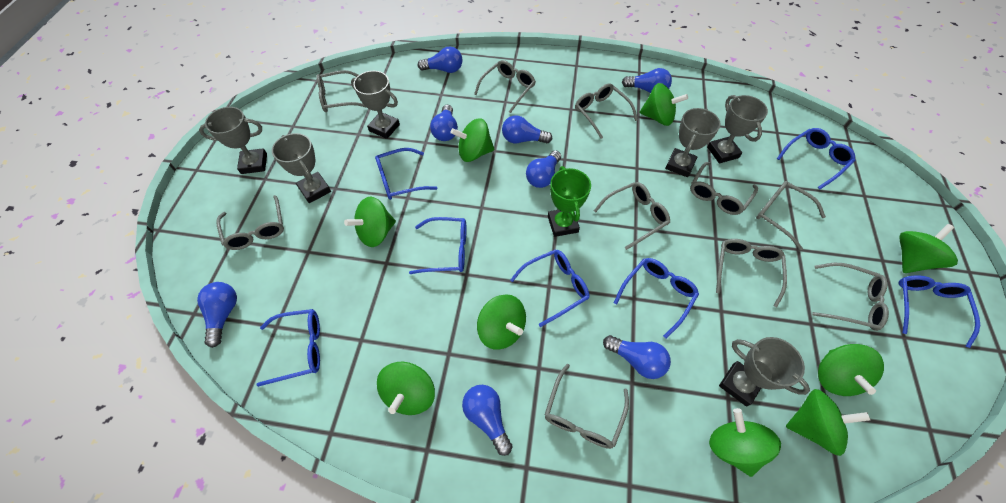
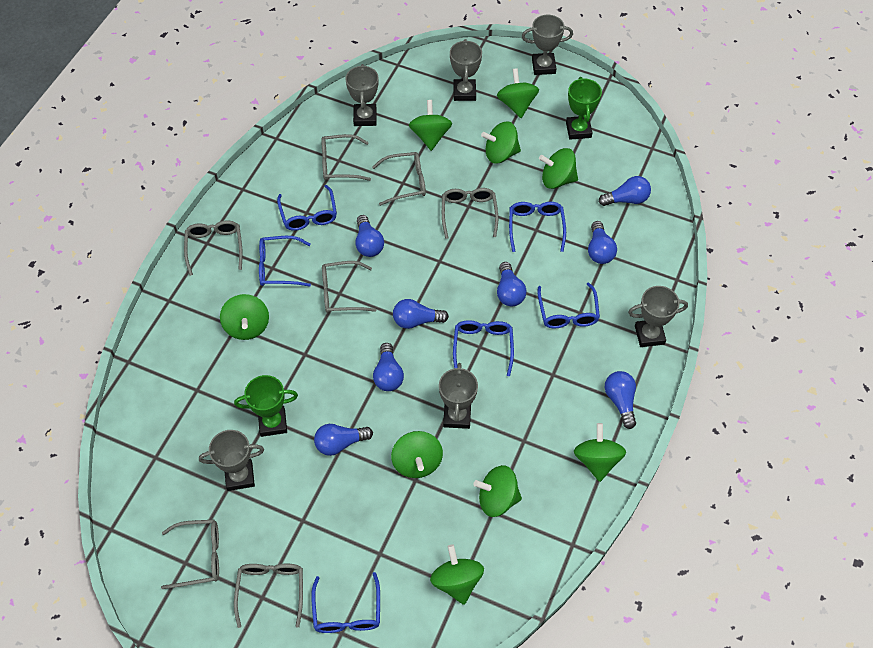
blue glasses: 7 -> 6
green trophy: 1 -> 2
grey glasses: 10 -> 7

